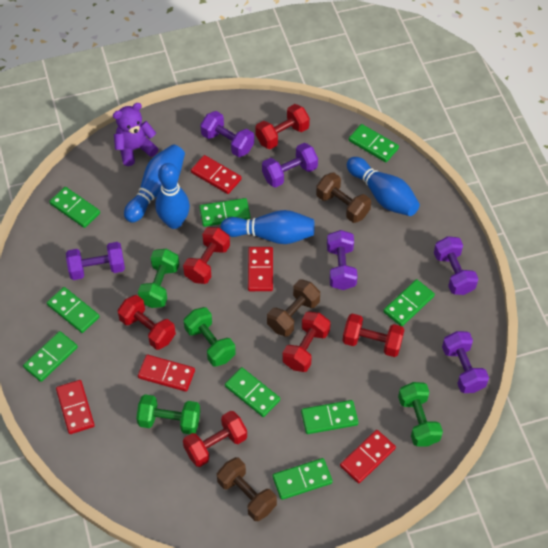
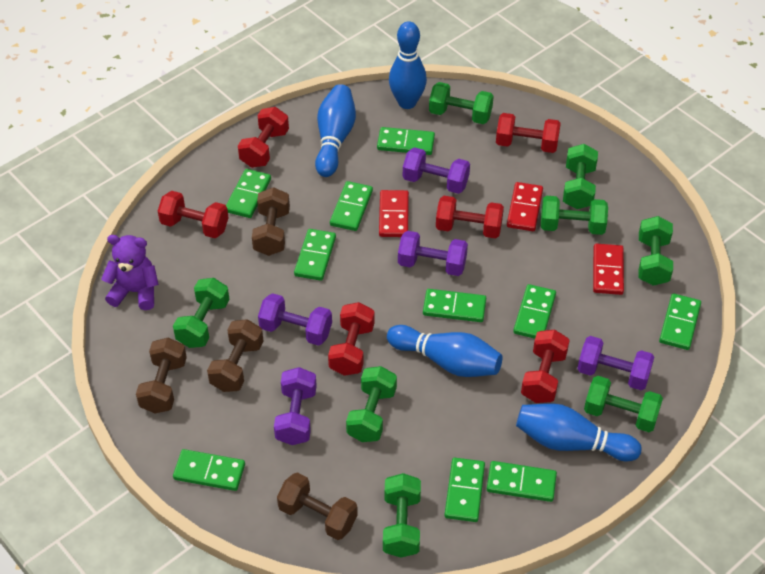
brown dumbbell: 3 -> 4
green domino: 9 -> 10
green dumbbell: 4 -> 8
purple dumbbell: 6 -> 5
red domino: 5 -> 3

